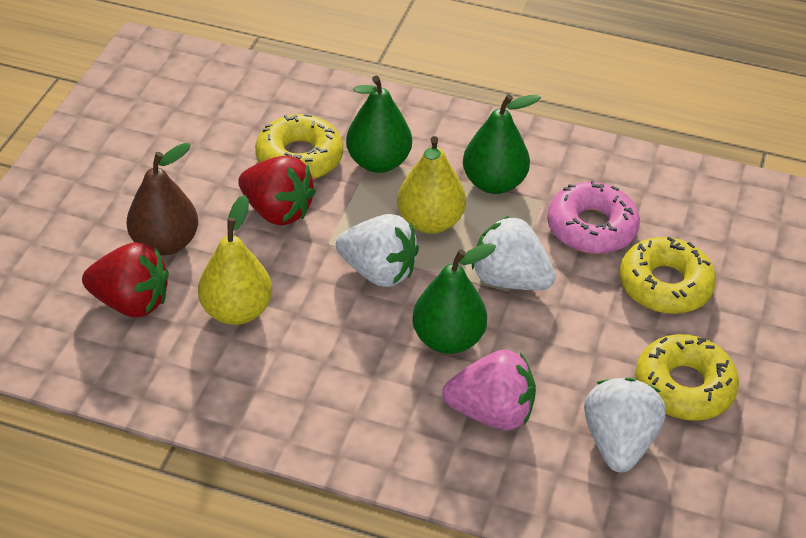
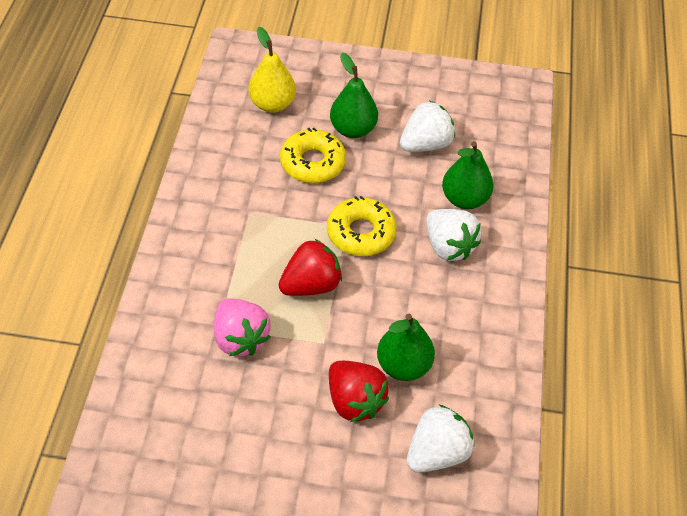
brown pear: 1 -> 0
pink donut: 1 -> 0
yellow donut: 3 -> 2
yellow pear: 2 -> 1

